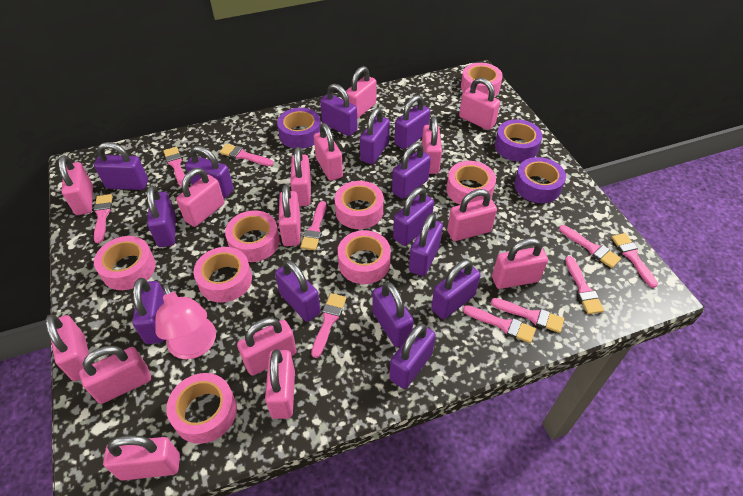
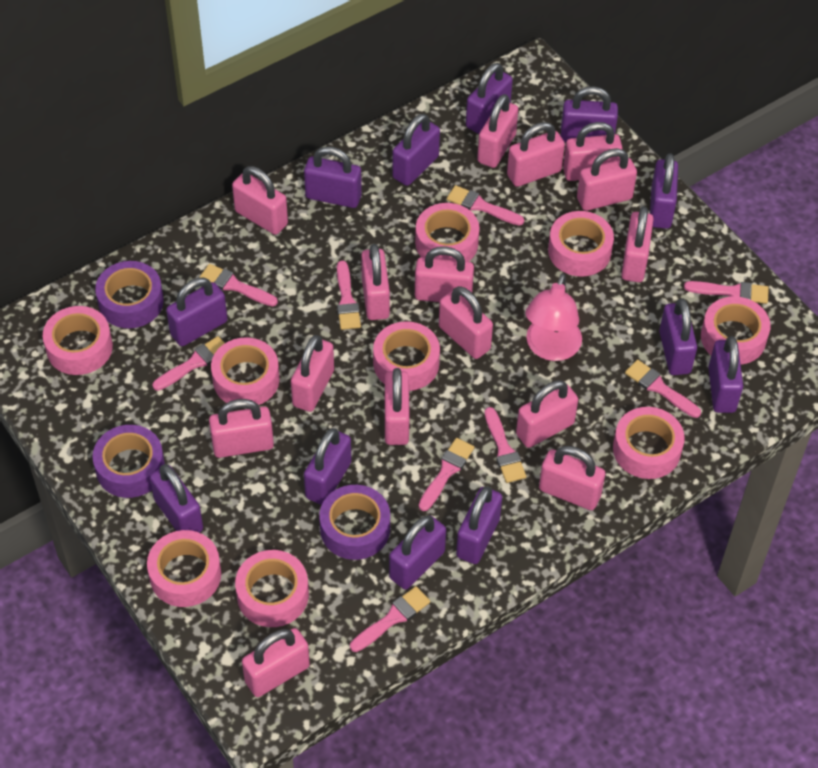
pink brush: 10 -> 9
pink tape: 8 -> 9
purple padlock: 14 -> 12

